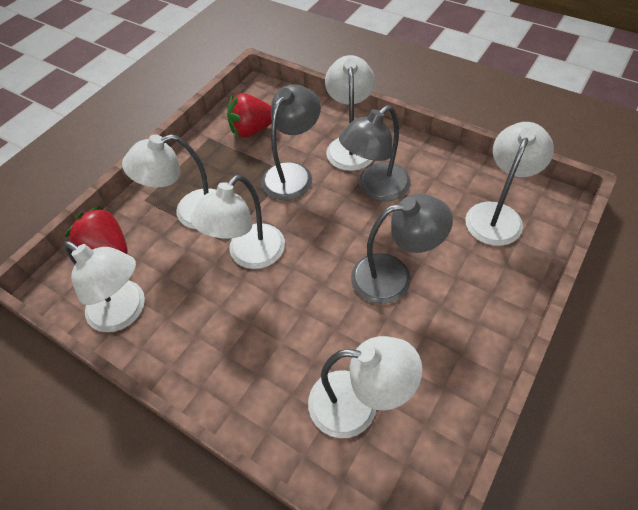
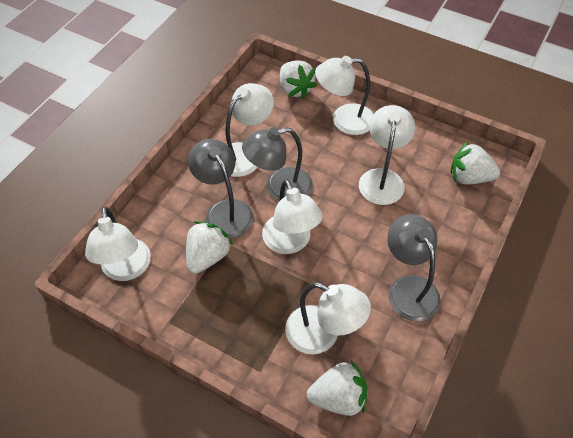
red strawberry: 2 -> 0
white strawberry: 0 -> 4

